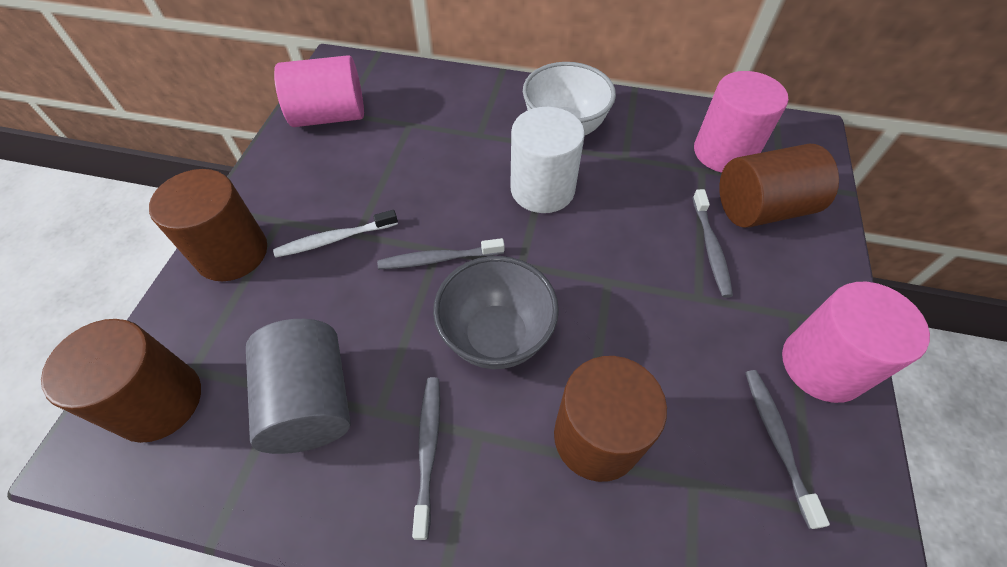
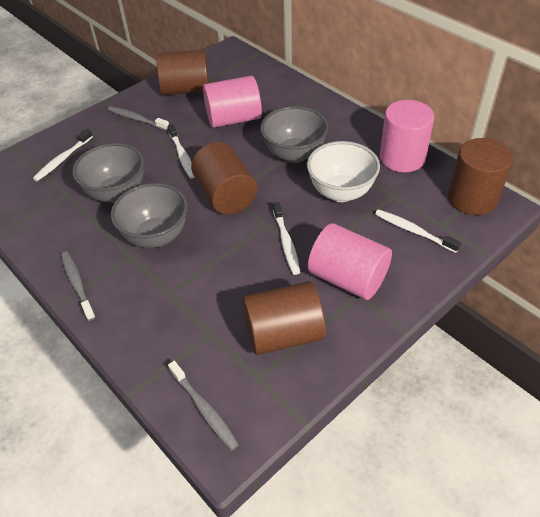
grey bowl: 1 -> 3
grey cylinder: 1 -> 0
grey toothbrush: 4 -> 3
white cylinder: 1 -> 0
white toothbrush: 1 -> 4

